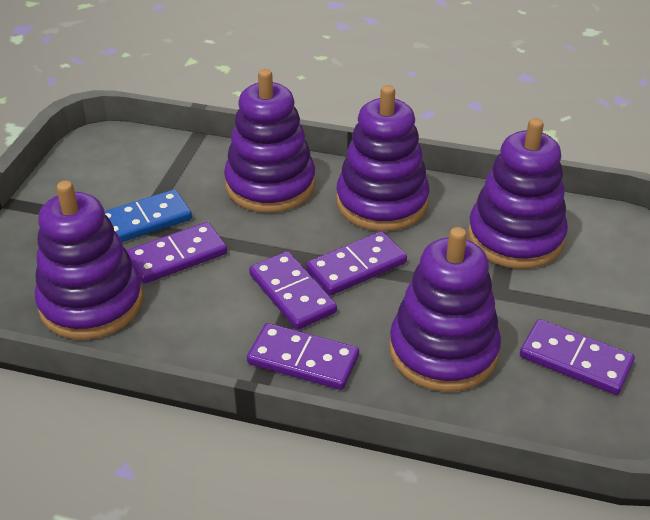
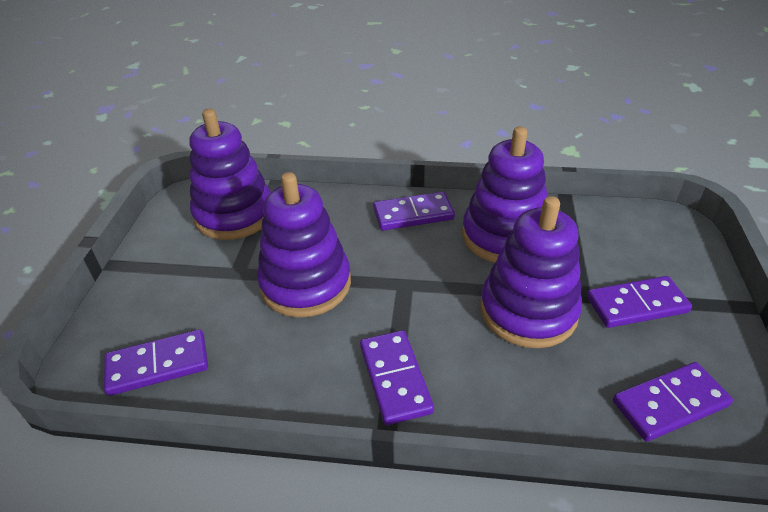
blue domino: 1 -> 0
purple stacking toy: 5 -> 4

